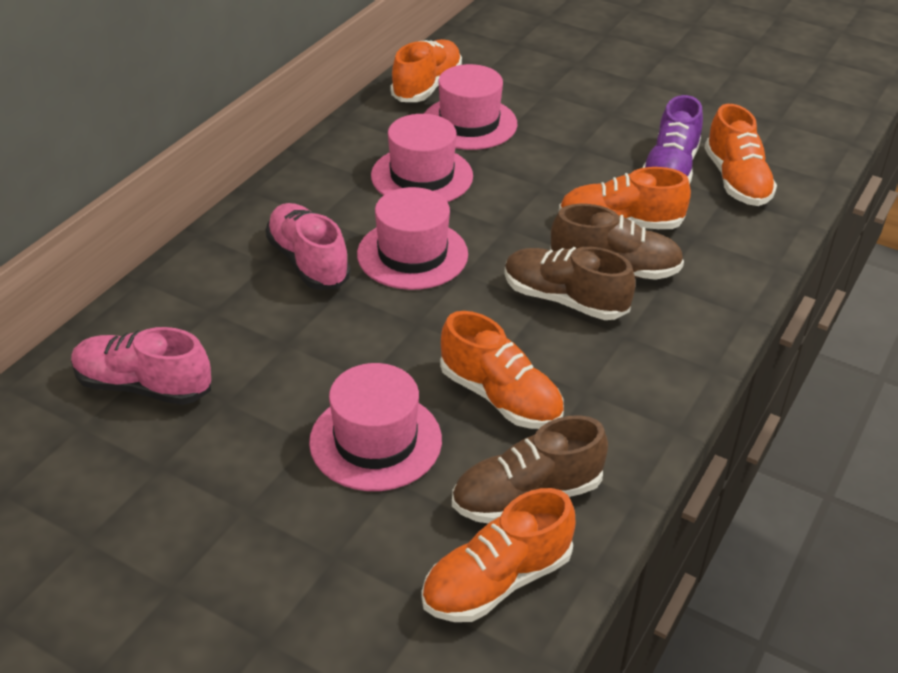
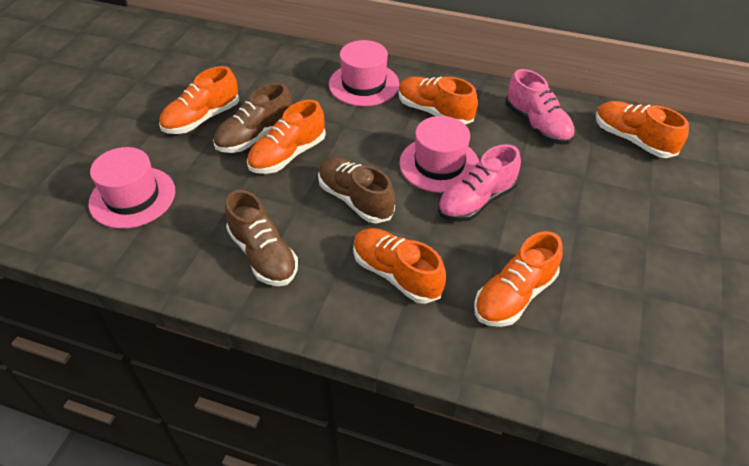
orange shoe: 5 -> 6
pink hat: 4 -> 3
purple shoe: 1 -> 0

